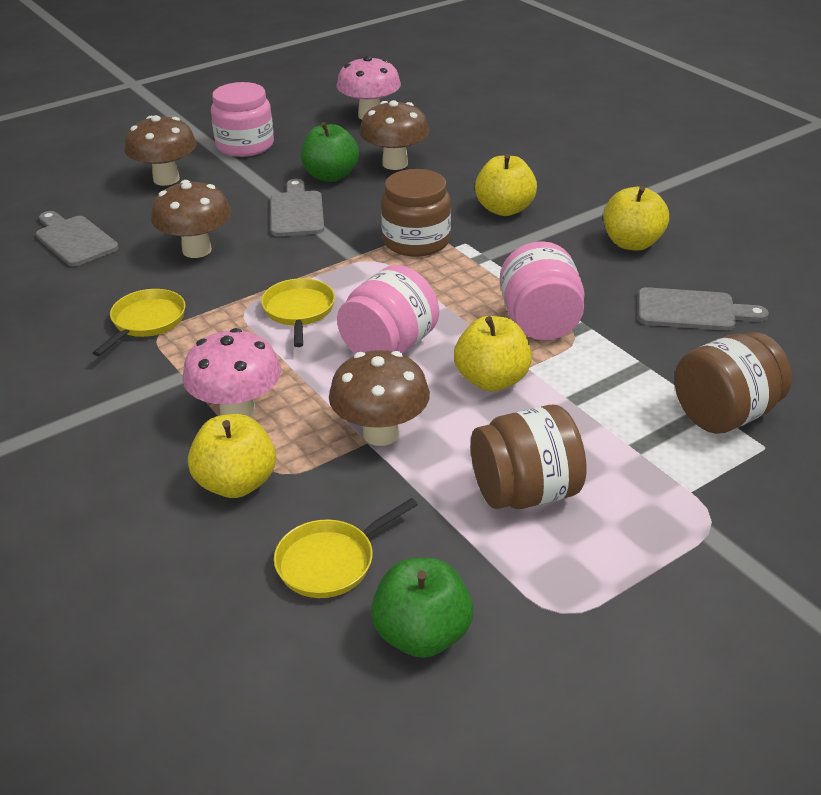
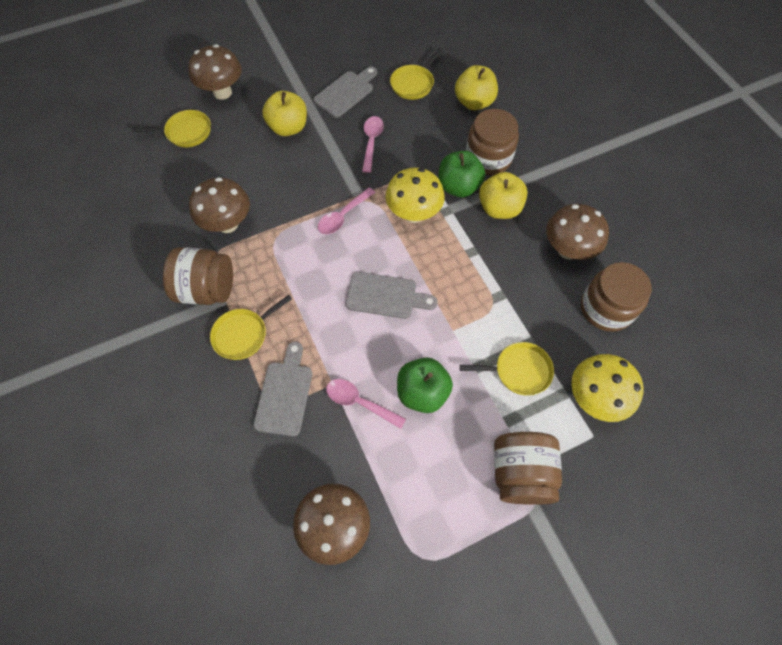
brown jar: 3 -> 4
pink jar: 3 -> 0
pink mushroom: 2 -> 0
pink spoon: 0 -> 3
yellow apple: 4 -> 3
yellow mushroom: 0 -> 2
yellow pan: 3 -> 4

